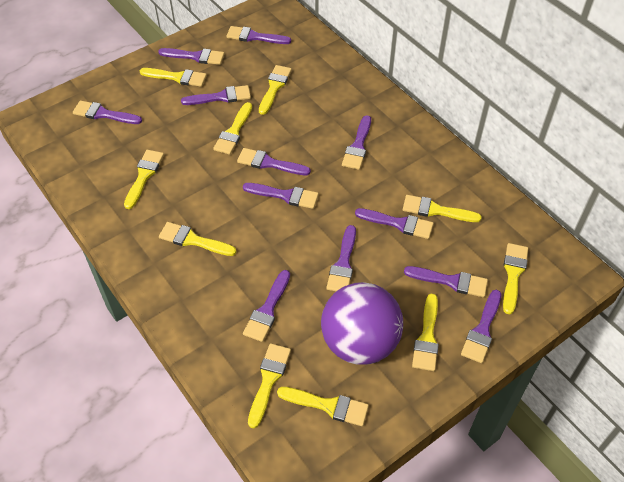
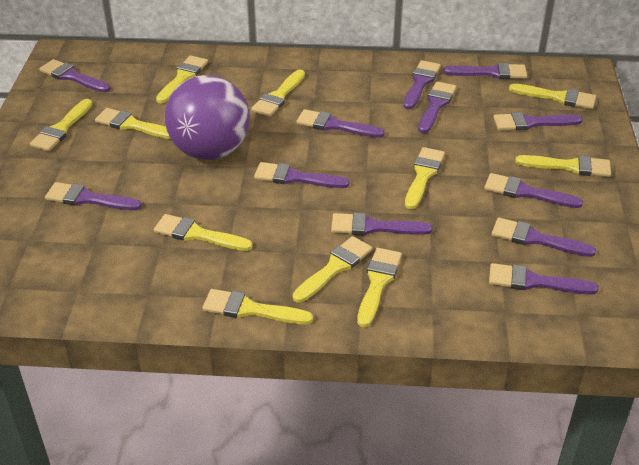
yellow brush: 10 -> 11

